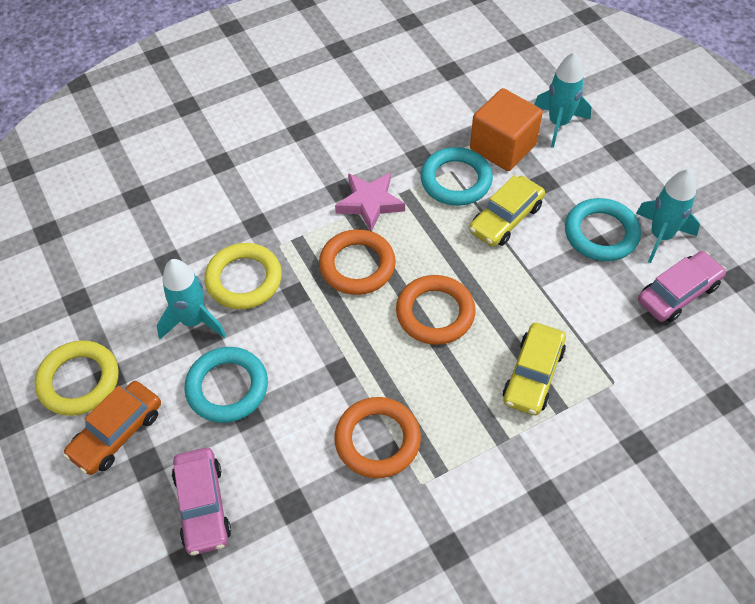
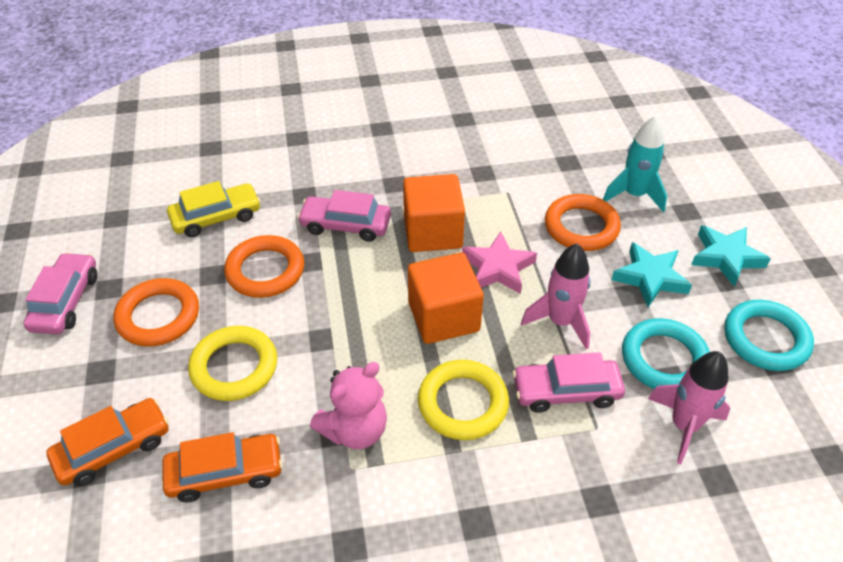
orange car: 1 -> 2
orange cube: 1 -> 2
pink car: 2 -> 3
pink rocket: 0 -> 2
pink teddy bear: 0 -> 1
turquoise ring: 3 -> 2
turquoise rocket: 3 -> 1
turquoise star: 0 -> 2
yellow car: 2 -> 1

